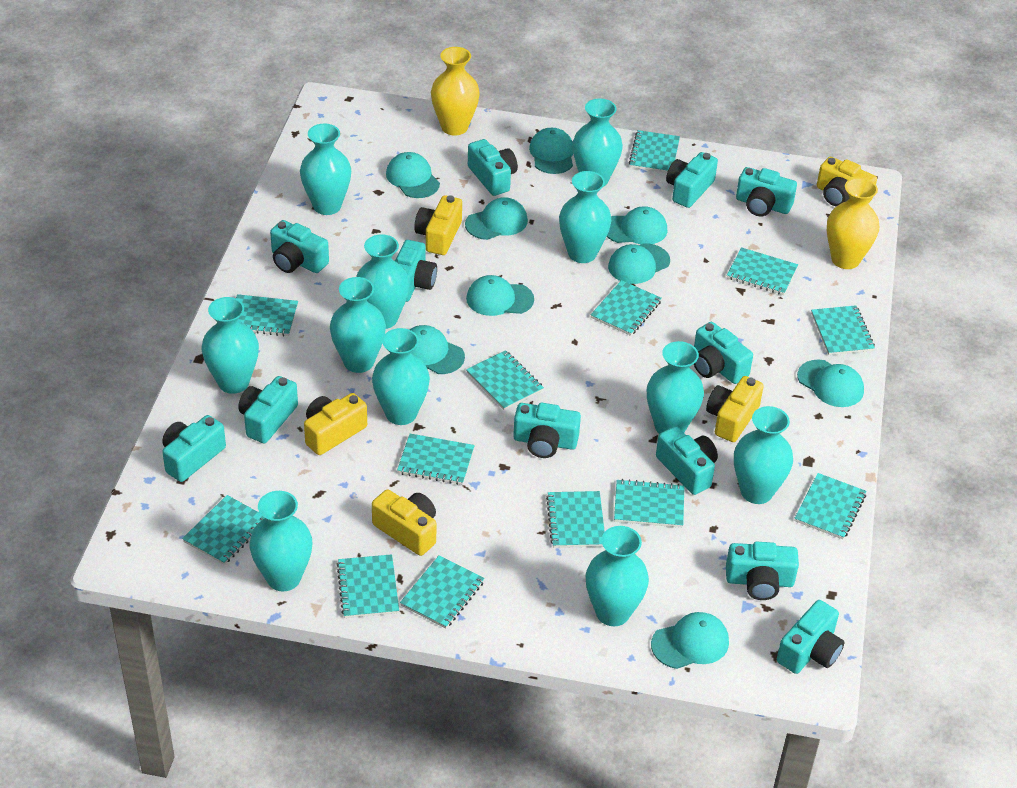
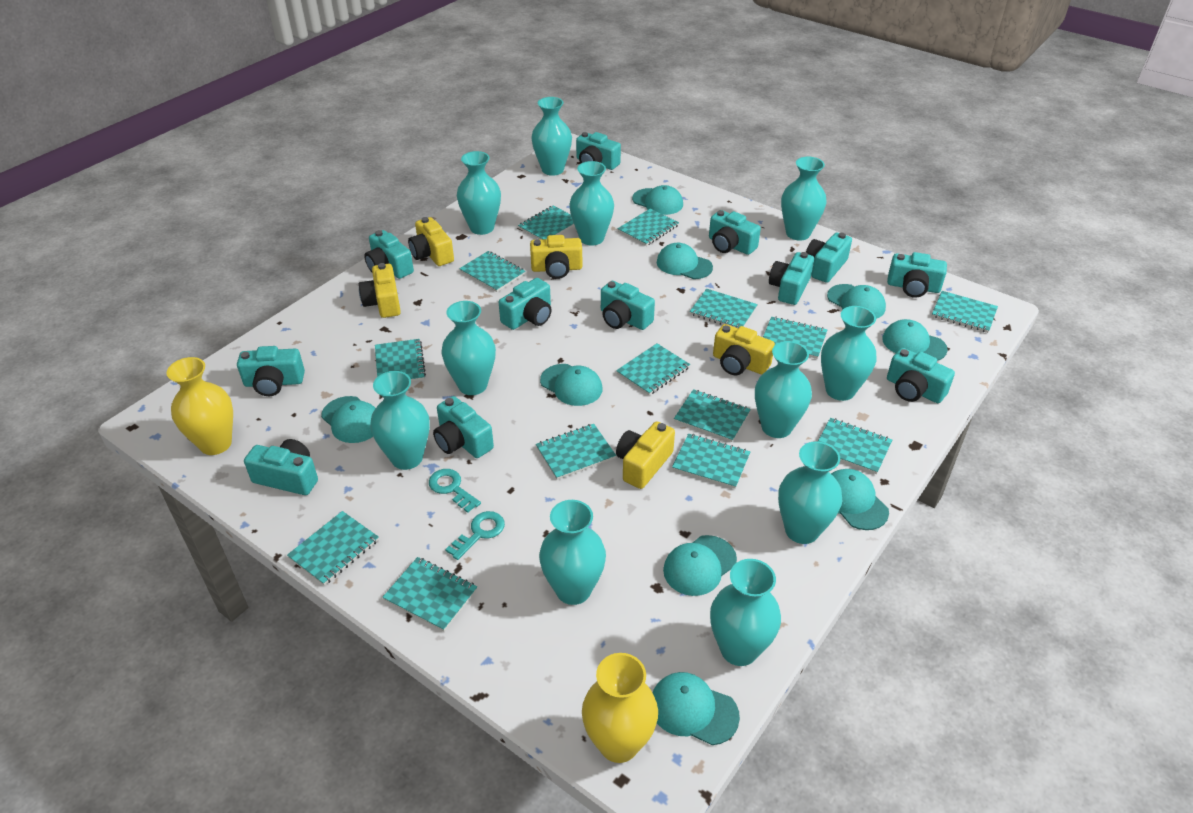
turquoise key: 0 -> 2
turquoise notebook: 13 -> 14

